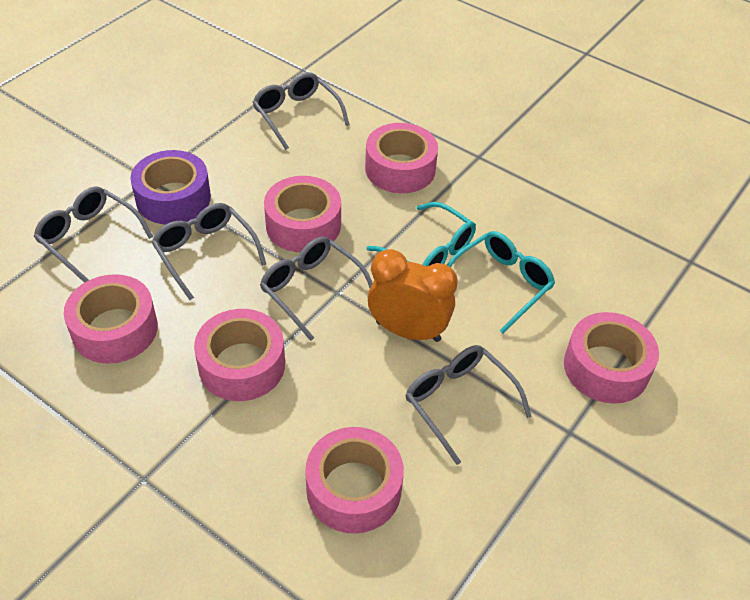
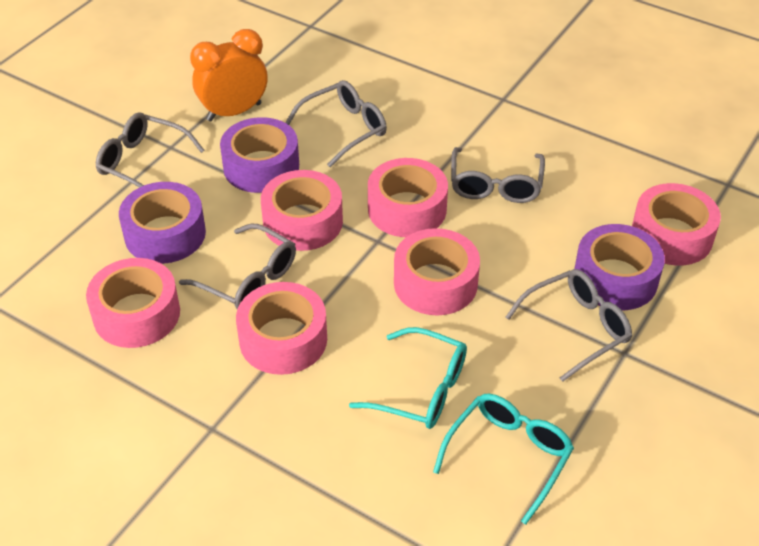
purple tape: 1 -> 3

